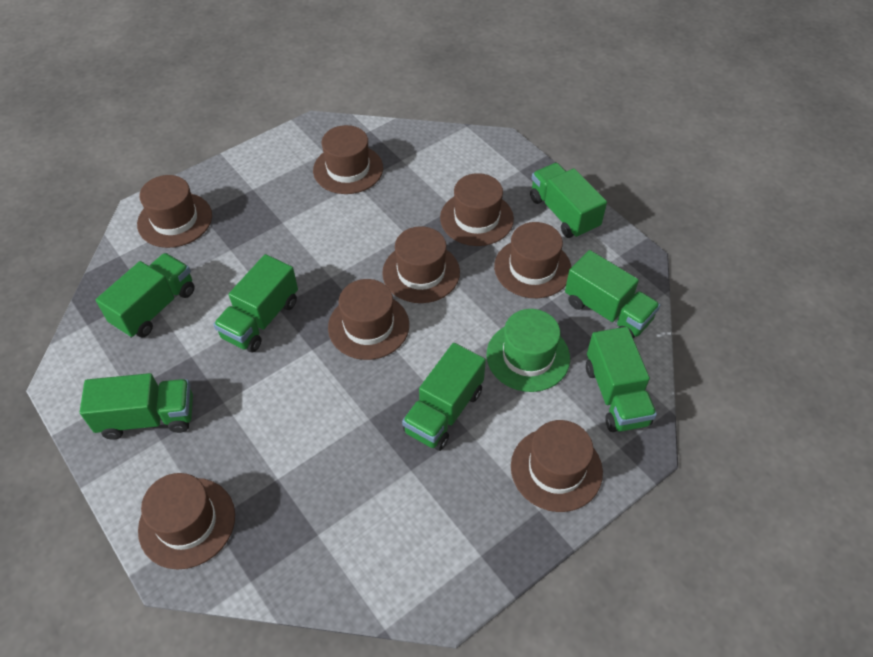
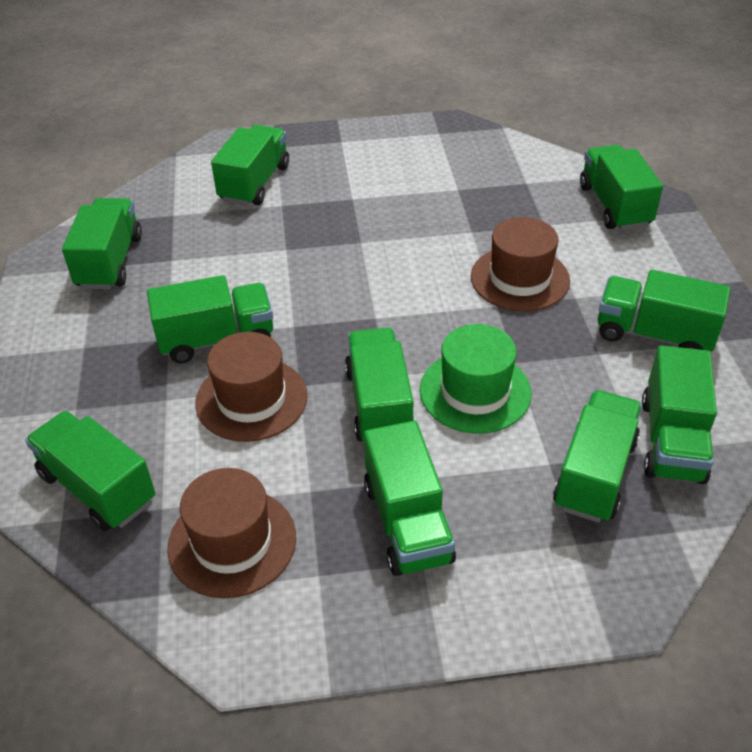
brown hat: 8 -> 3
green truck: 7 -> 10

